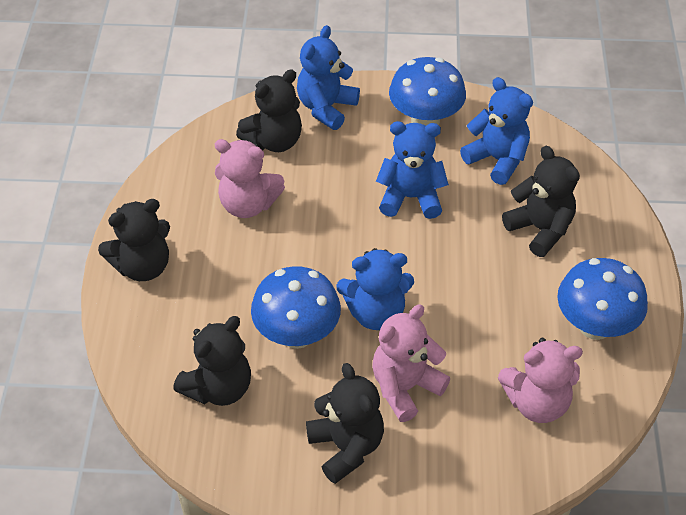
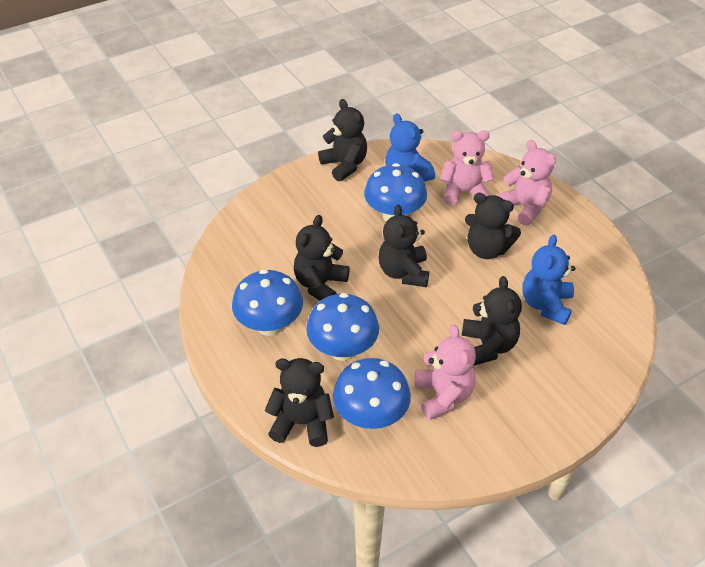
black teddy bear: 5 -> 6
blue mushroom: 3 -> 4
blue teddy bear: 4 -> 2

